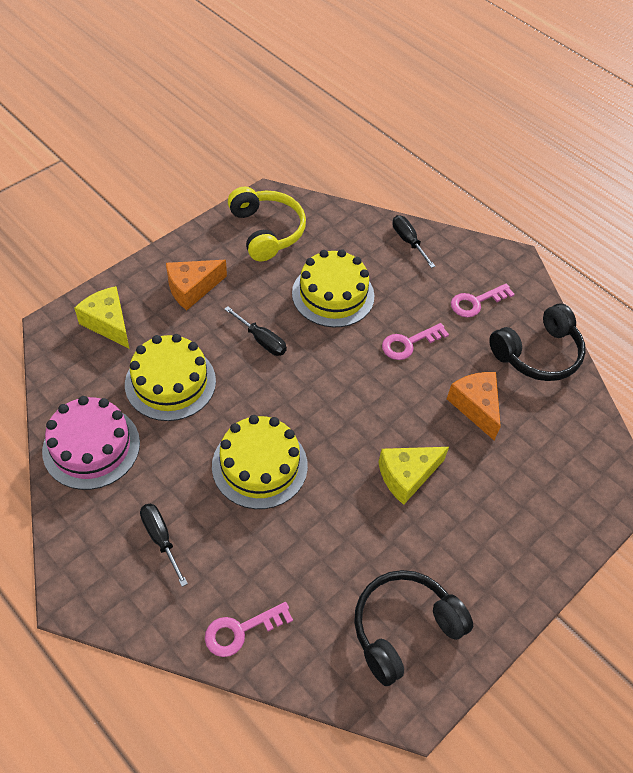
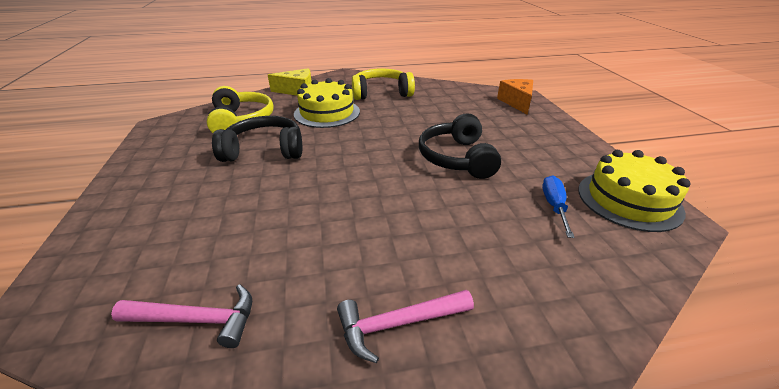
black screwdriver: 3 -> 0
blue screwdriver: 0 -> 1
orange cheese: 2 -> 1
pink cake: 1 -> 0
pink hammer: 0 -> 2
pink key: 3 -> 0
yellow cake: 3 -> 2
yellow cheese: 2 -> 1
yellow headphones: 1 -> 2

